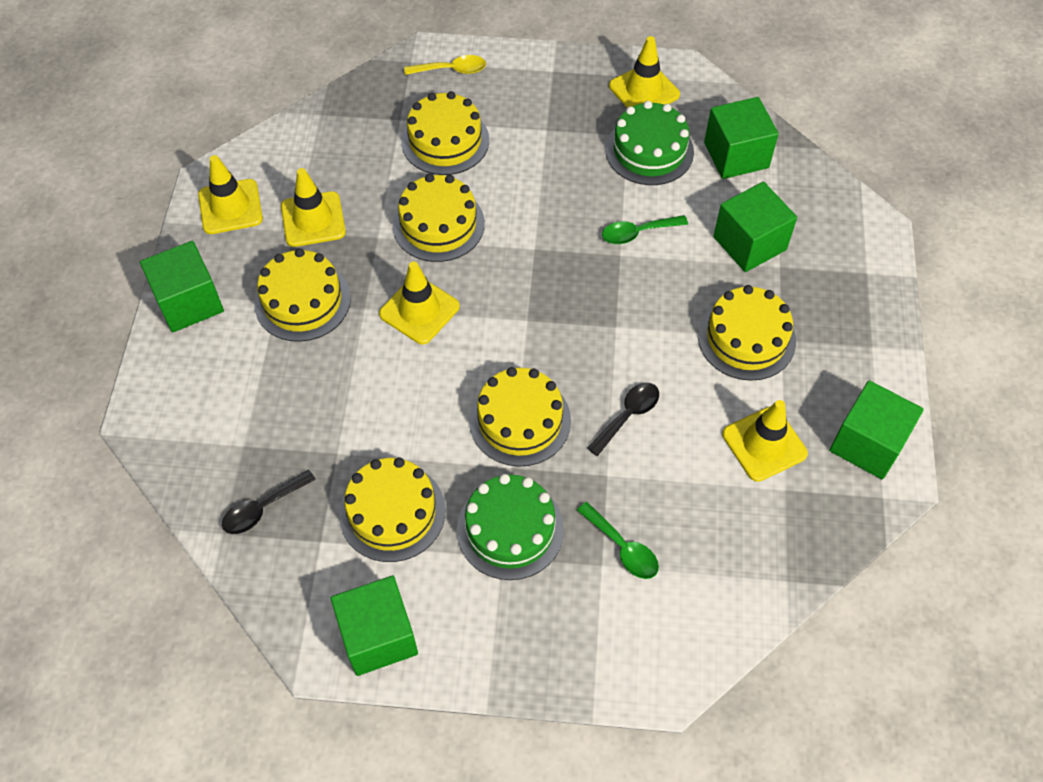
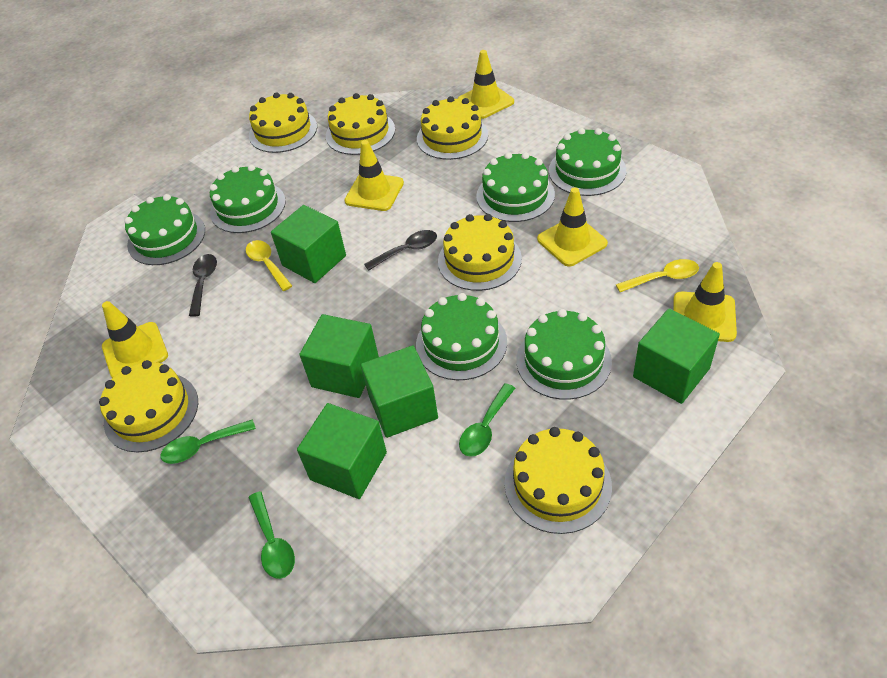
green cake: 2 -> 6
green spoon: 2 -> 3
yellow spoon: 1 -> 2

